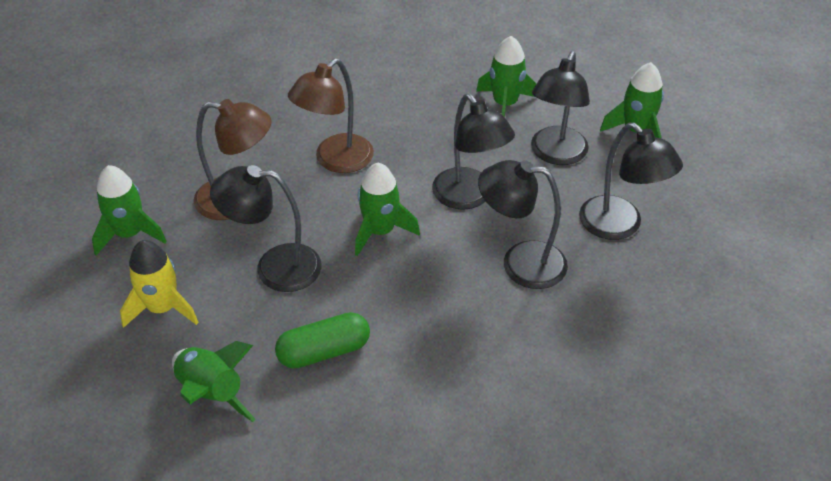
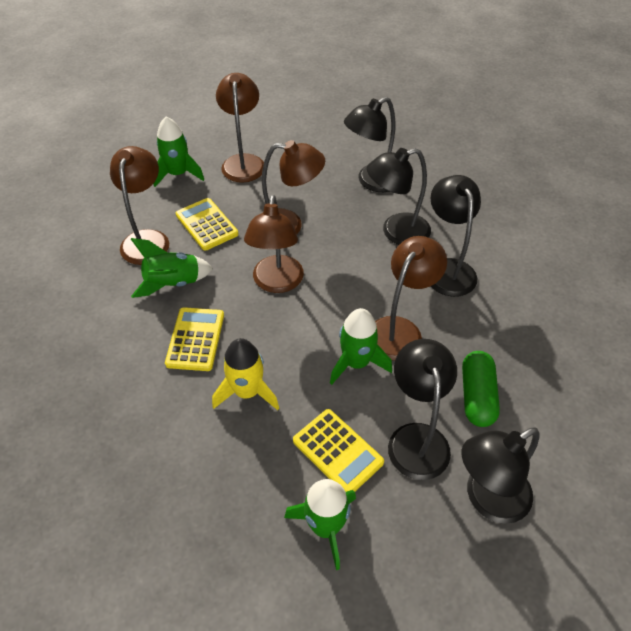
brown lamp: 2 -> 5
green rocket: 5 -> 4
yellow calculator: 0 -> 3

